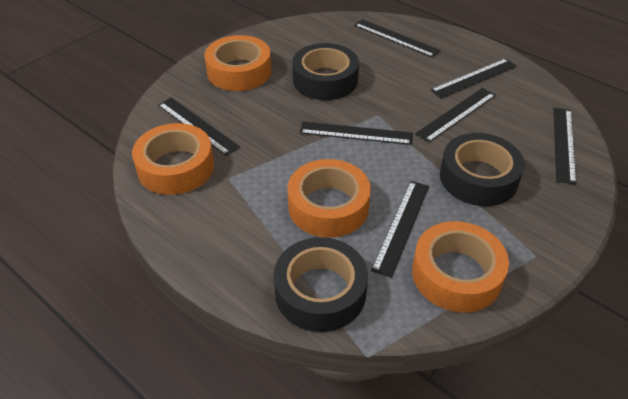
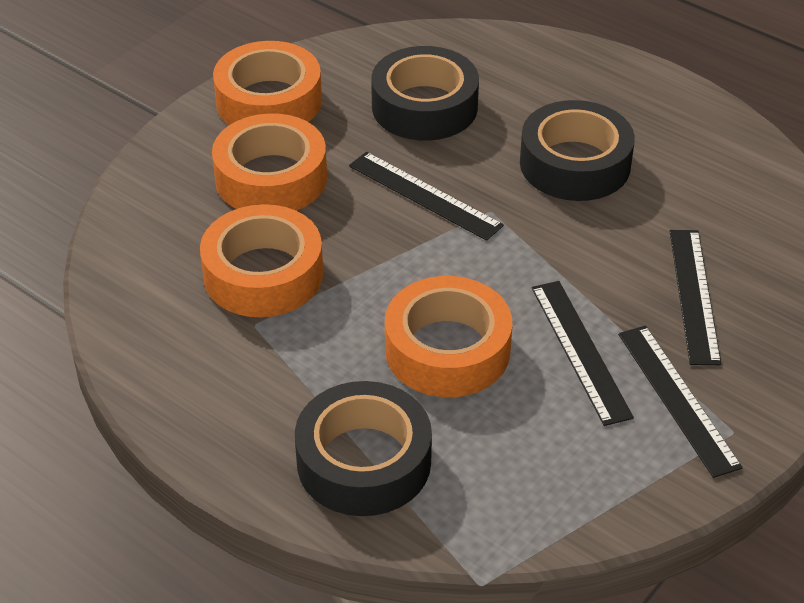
black ruler: 7 -> 4

